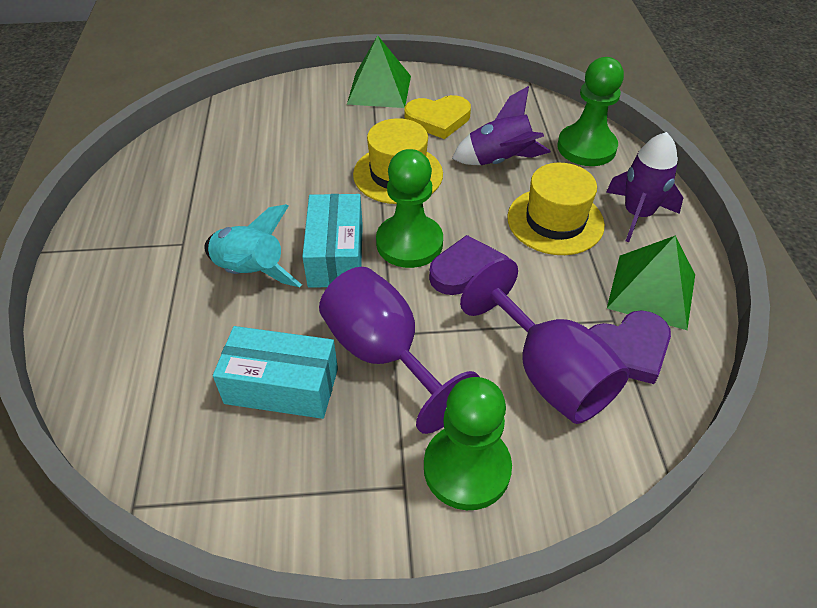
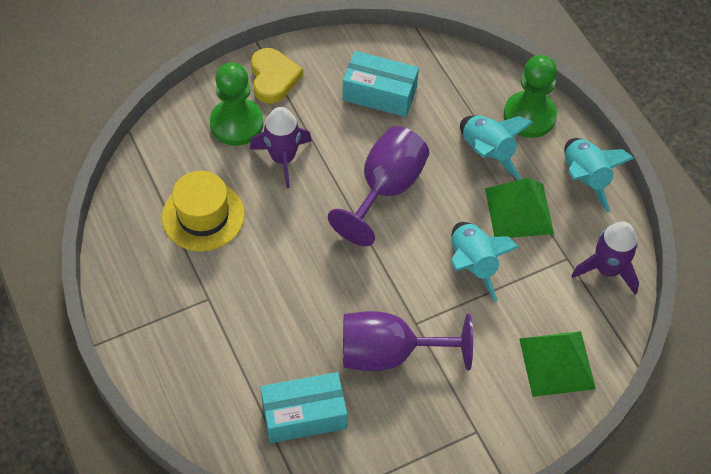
green pawn: 3 -> 2
purple heart: 2 -> 0
turquoise rocket: 1 -> 3
yellow hat: 2 -> 1

